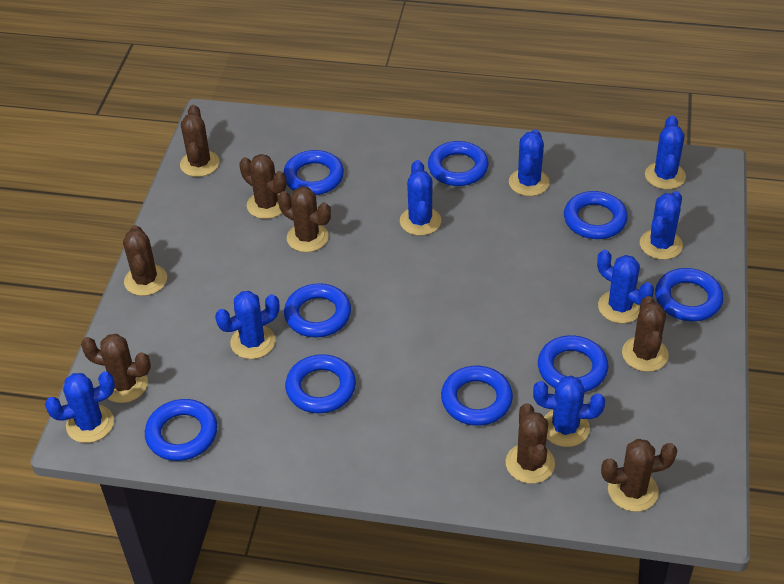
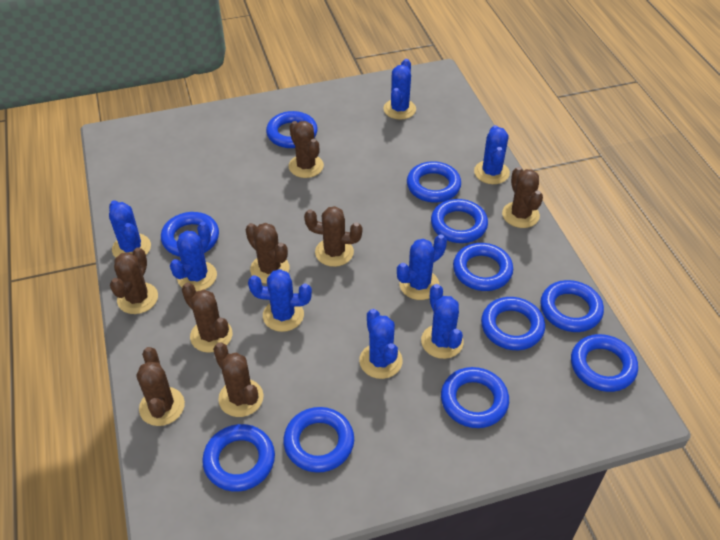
blue ring: 9 -> 11

